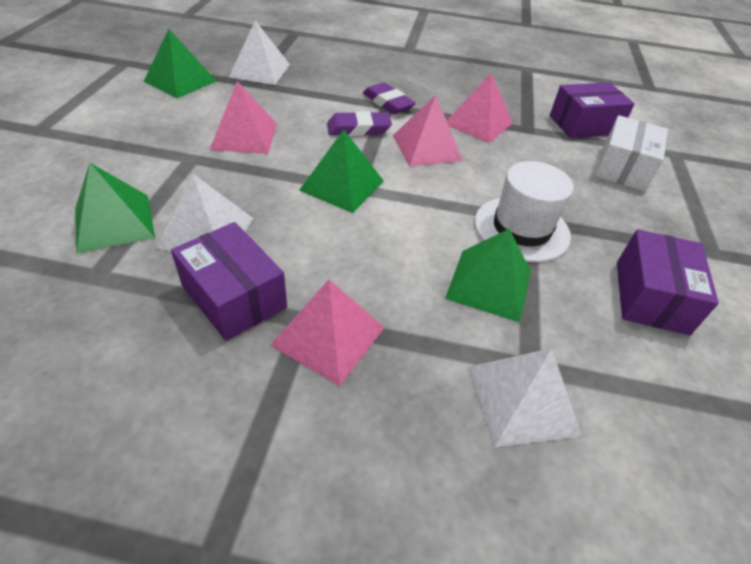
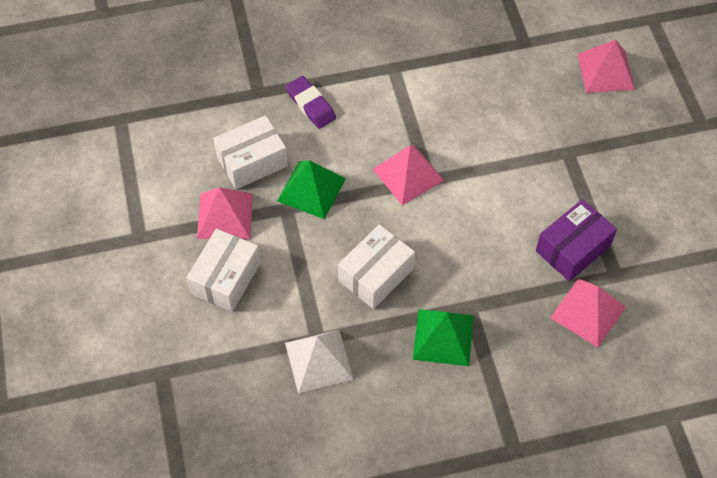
green pyramid: 4 -> 2
purple box: 3 -> 1
purple eraser: 2 -> 1
white box: 1 -> 3
white hat: 1 -> 0
white pyramid: 3 -> 1

